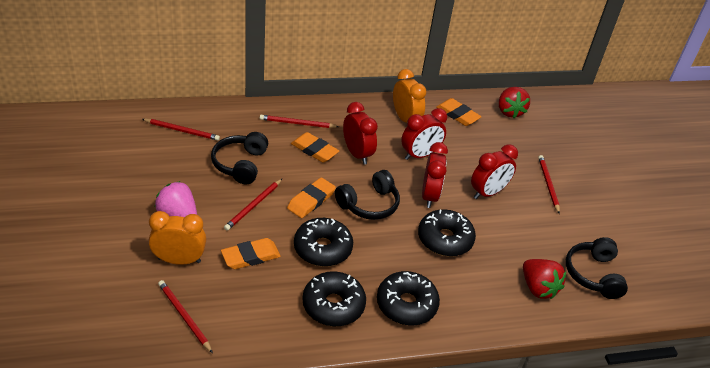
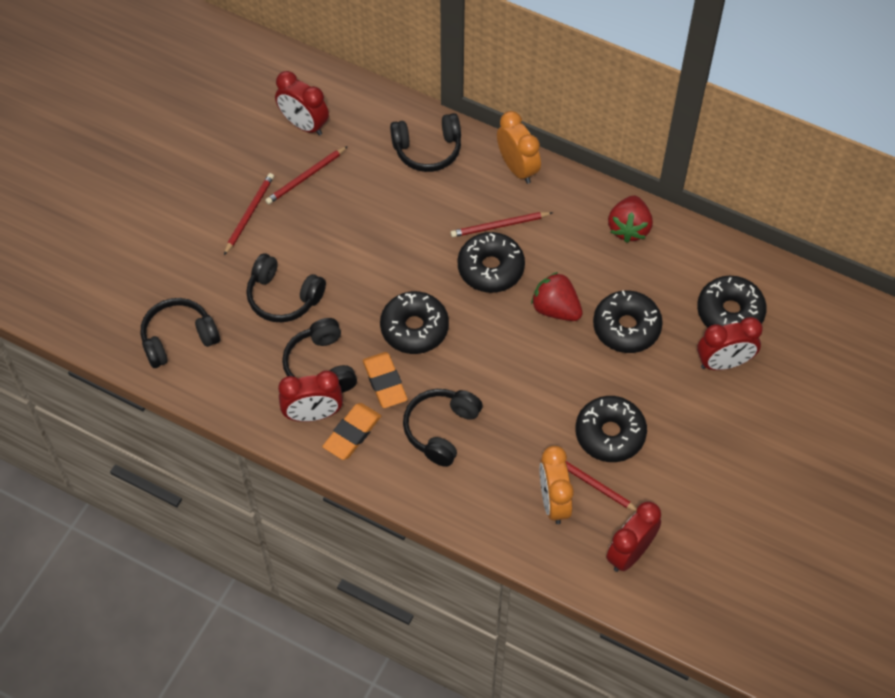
black donut: 4 -> 5
black headphones: 3 -> 5
orange eraser: 4 -> 2
pink strawberry: 1 -> 0
red pencil: 5 -> 4

